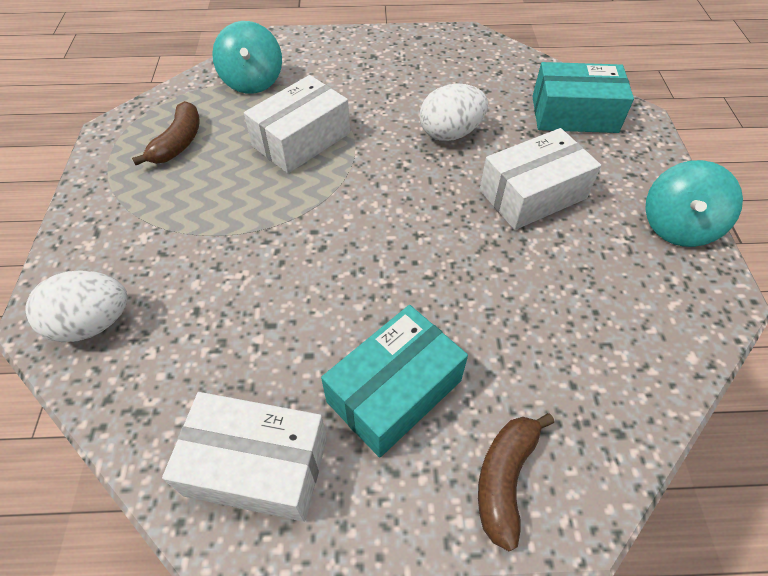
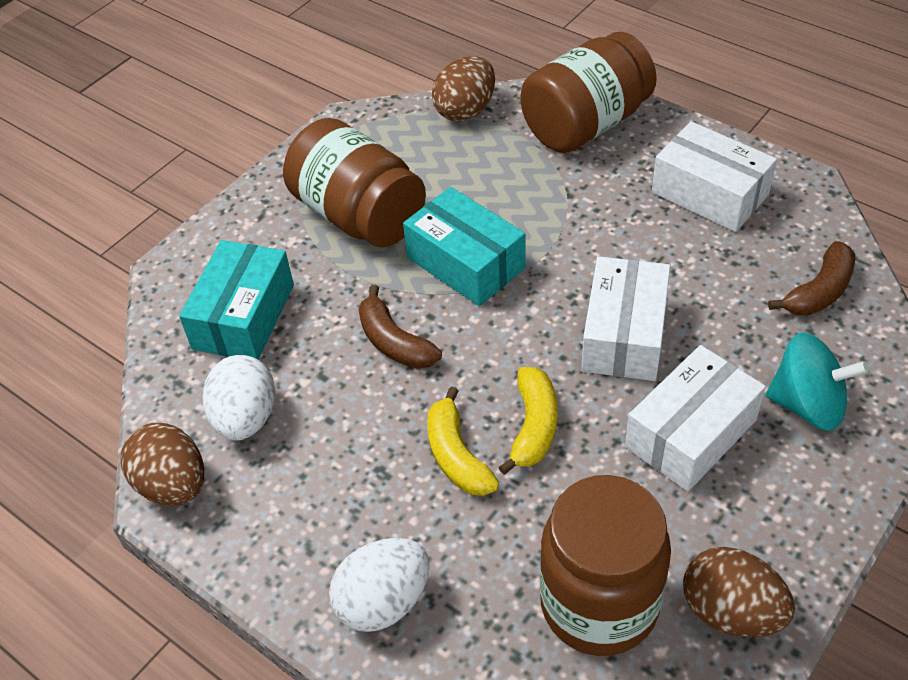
brown egg: 0 -> 3
brown jar: 0 -> 3
turquoise spinning top: 2 -> 1
yellow banana: 0 -> 2

